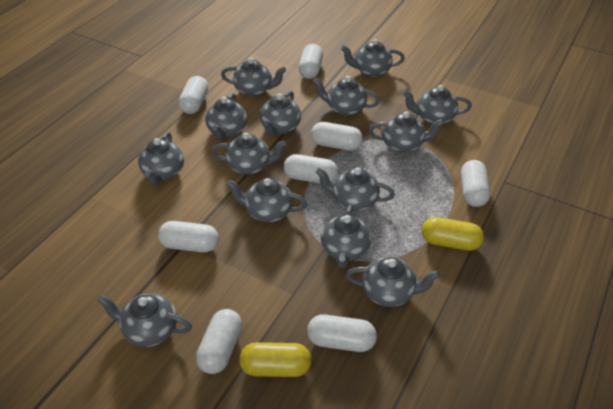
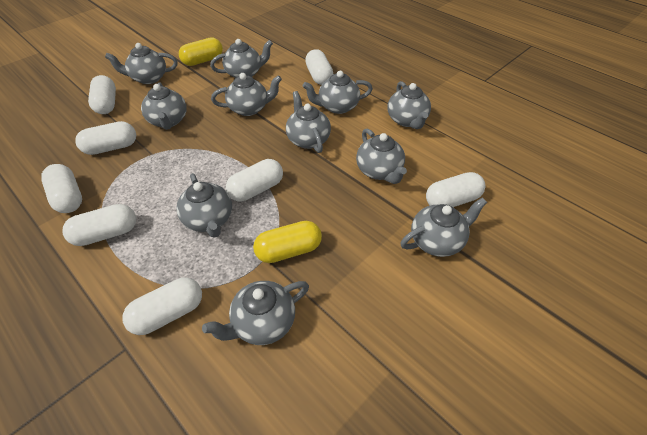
grey teapot: 14 -> 11

